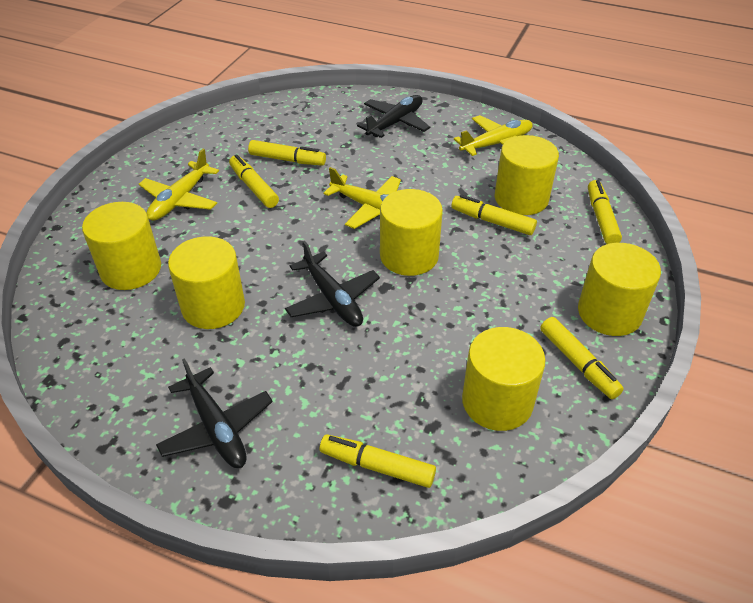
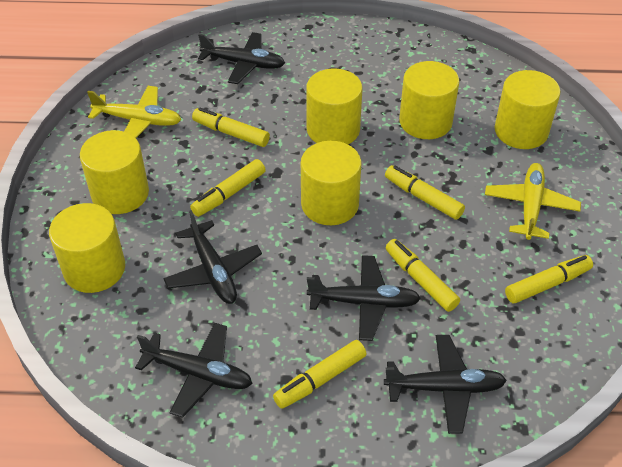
black plane: 3 -> 5
yellow plane: 3 -> 2

